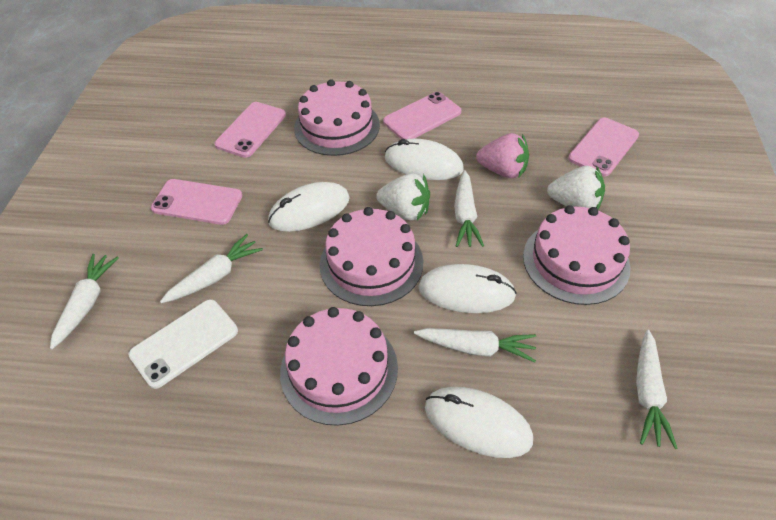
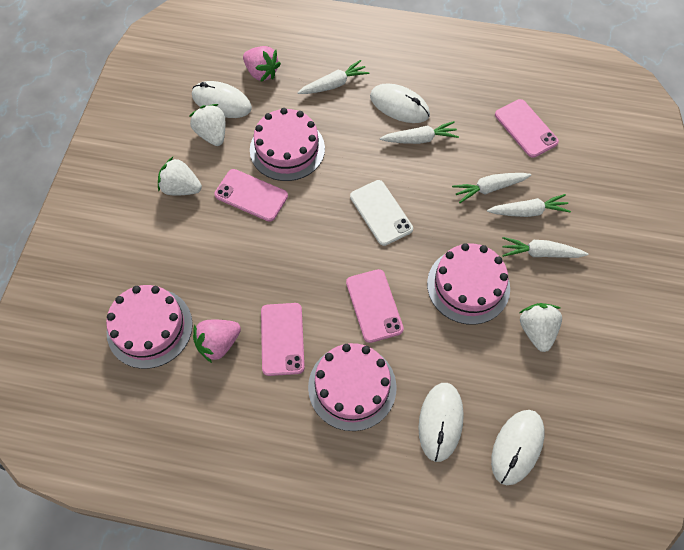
pink strawberry: 1 -> 2
white strawberry: 2 -> 3

